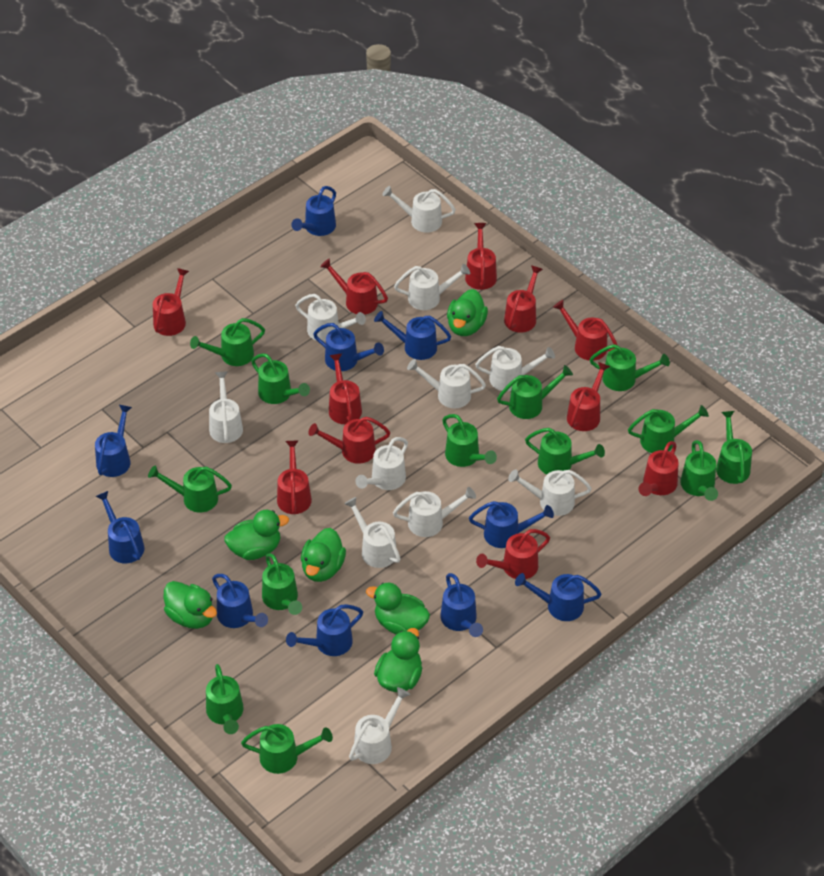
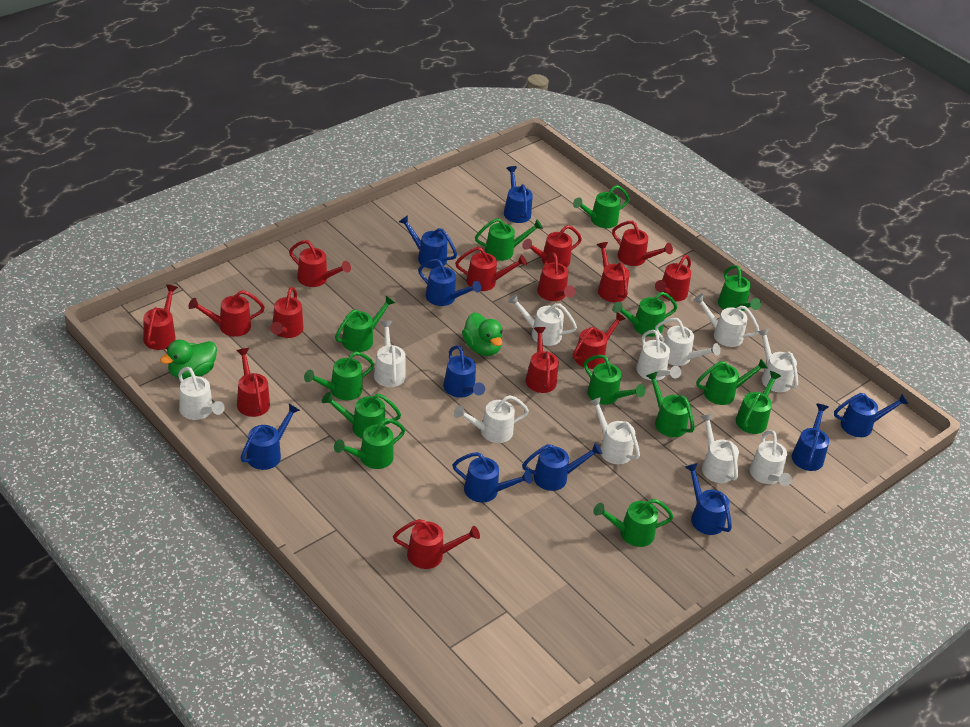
green duck: 6 -> 2
red watering can: 11 -> 14

